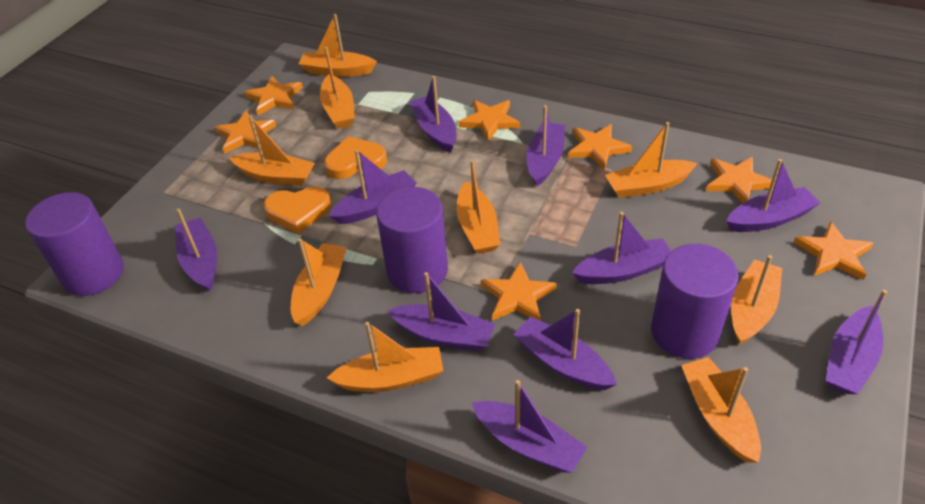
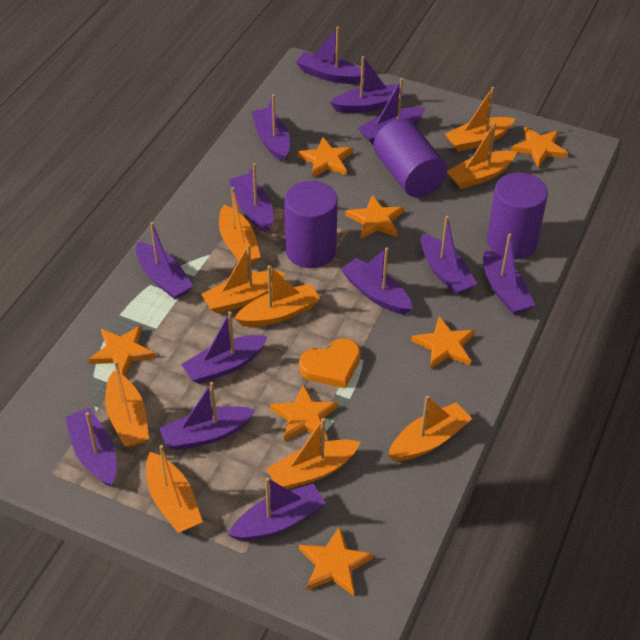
orange heart: 2 -> 1
purple boat: 10 -> 13

